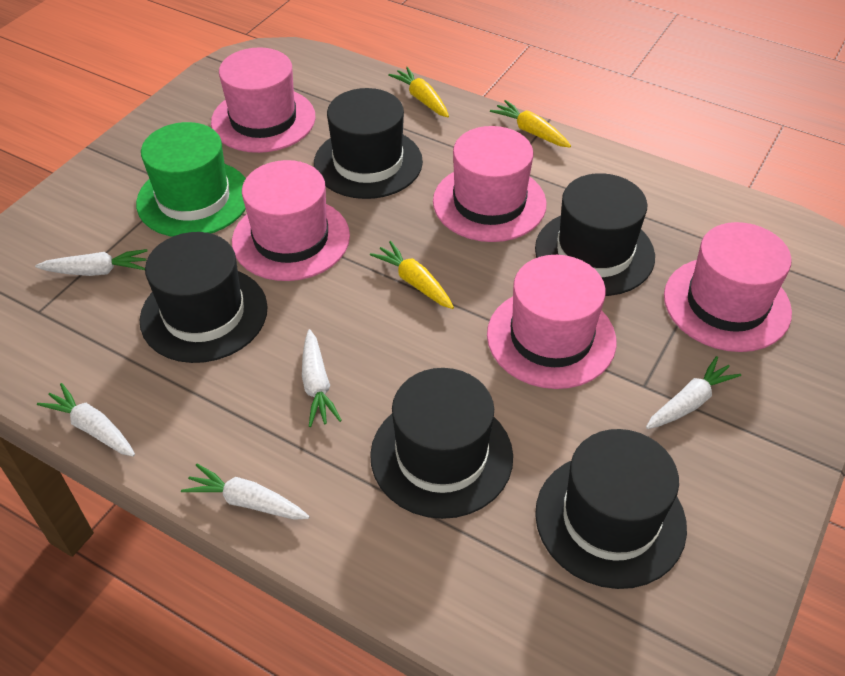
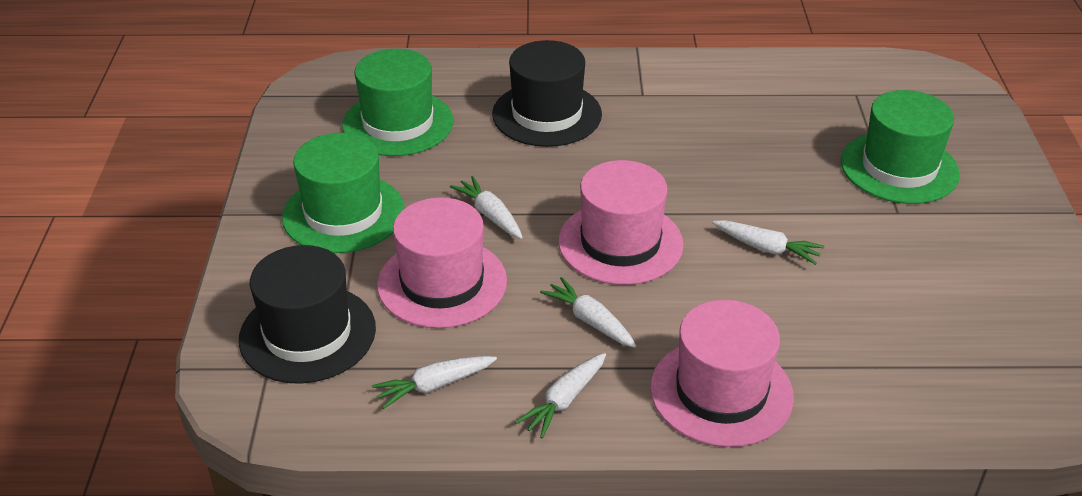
black hat: 5 -> 2
green hat: 1 -> 3
pink hat: 5 -> 3
yellow carrot: 3 -> 0

